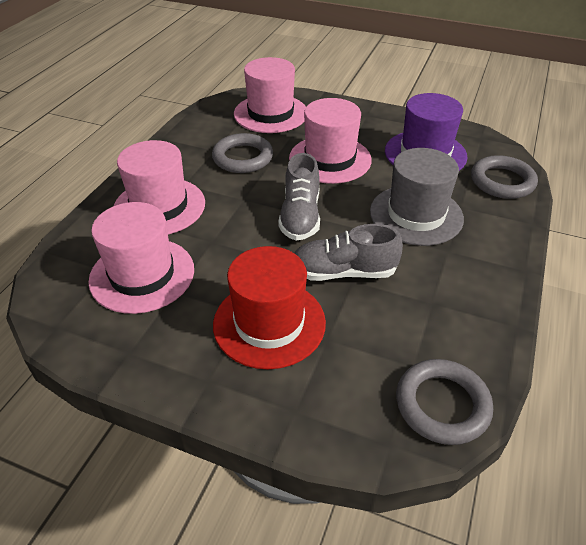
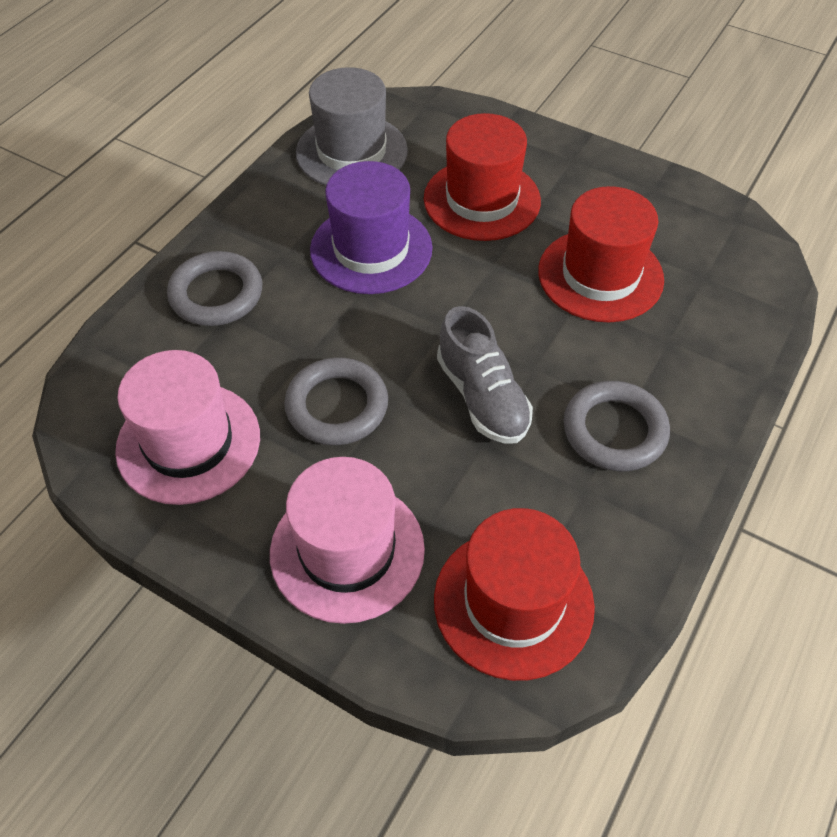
grey shoe: 2 -> 1
pink hat: 4 -> 2
red hat: 1 -> 3

